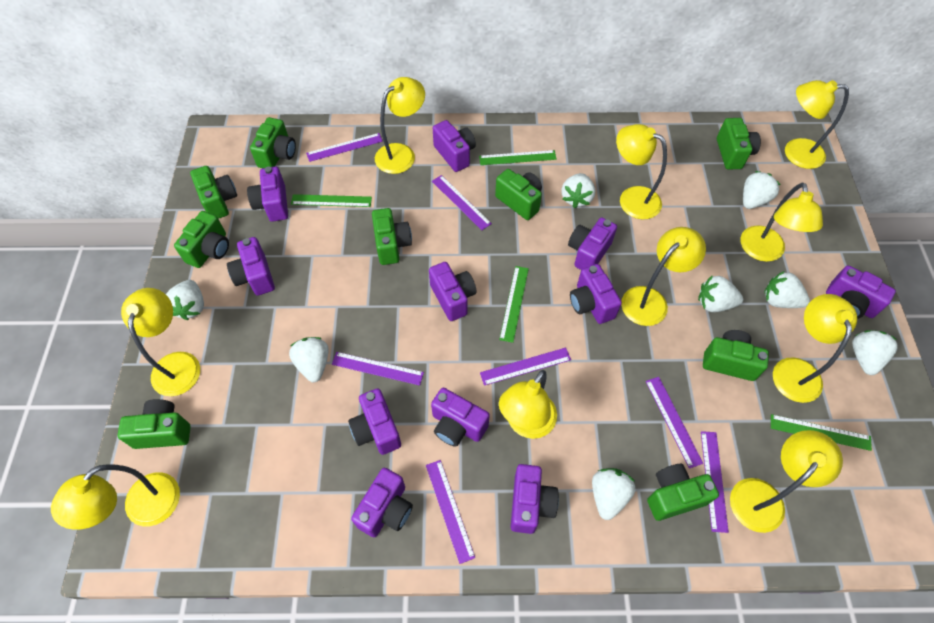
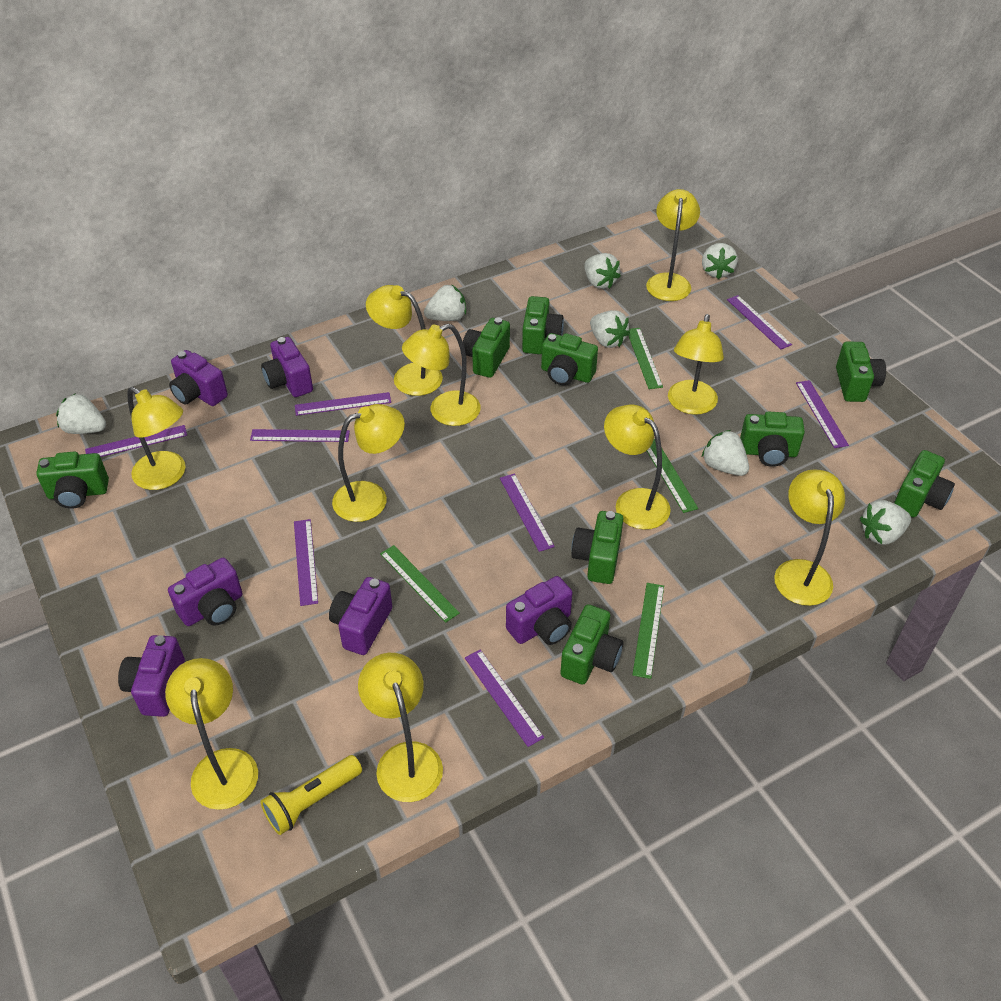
purple camera: 11 -> 6
purple ruler: 7 -> 8
white strawberry: 8 -> 7
yellow flashlight: 0 -> 1

